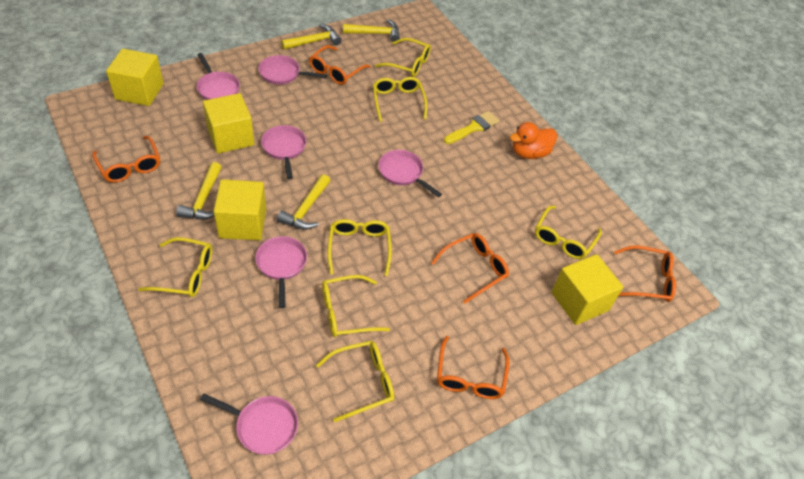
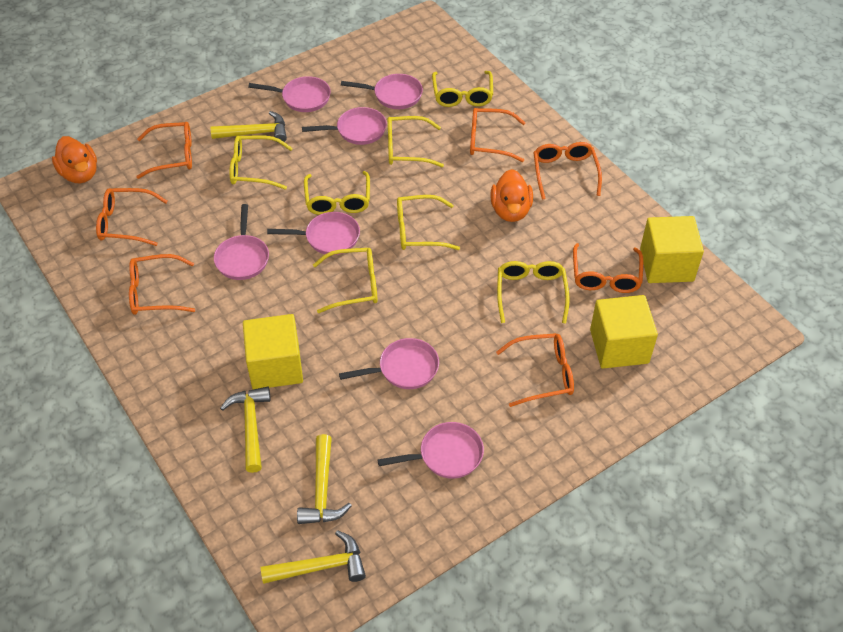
orange duck: 1 -> 2
orange glasses: 5 -> 7
pink pan: 6 -> 7
yellow brush: 1 -> 0
yellow cube: 4 -> 3

